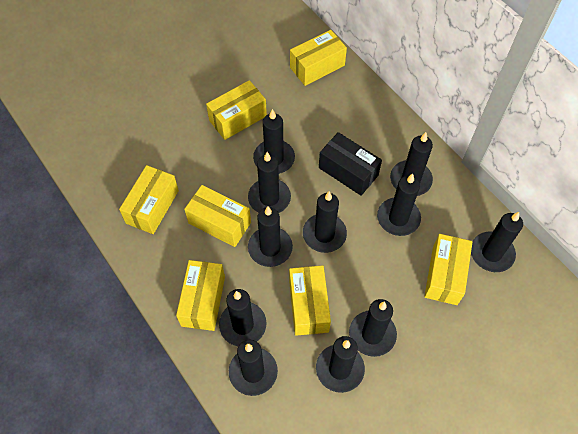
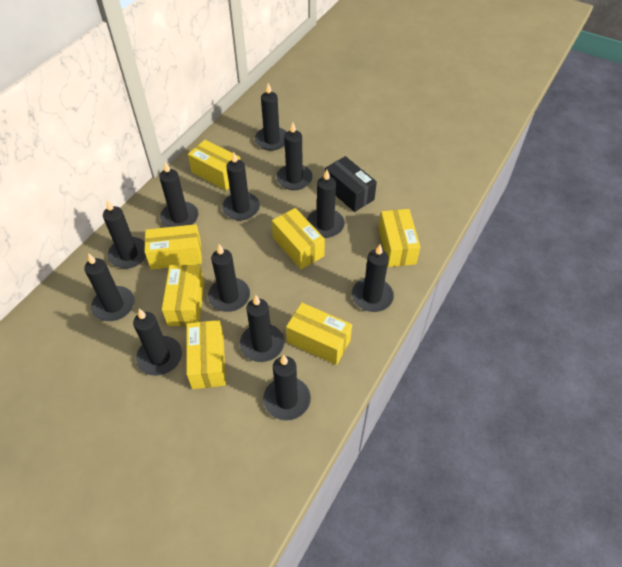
black candle: 11 -> 12

